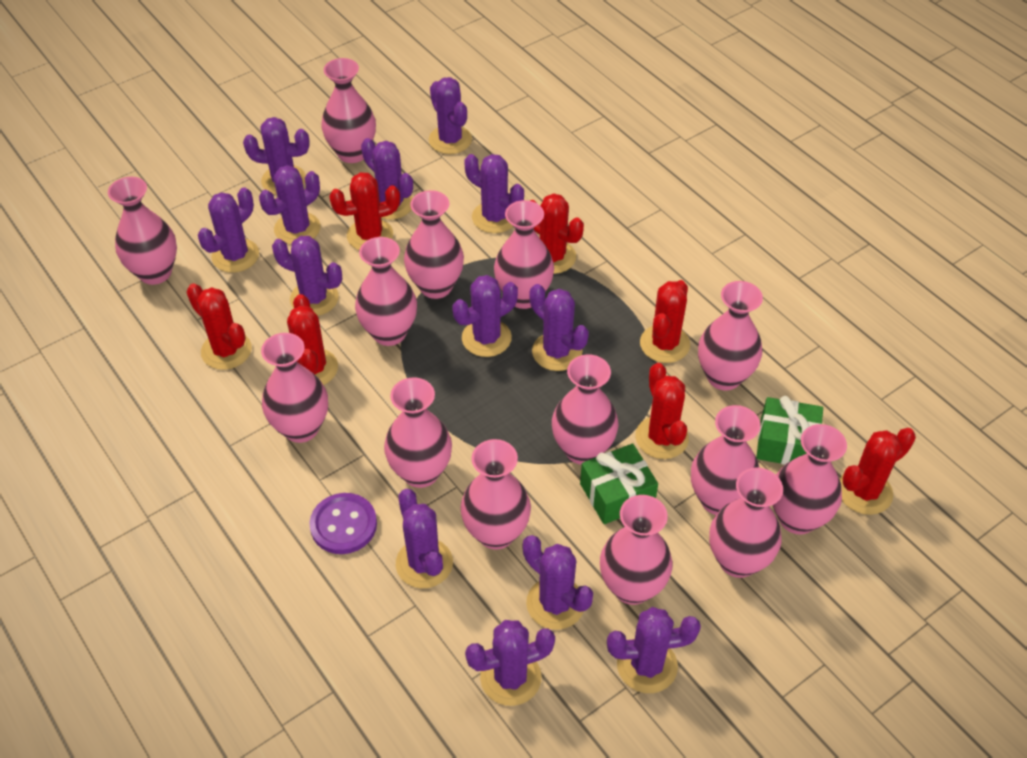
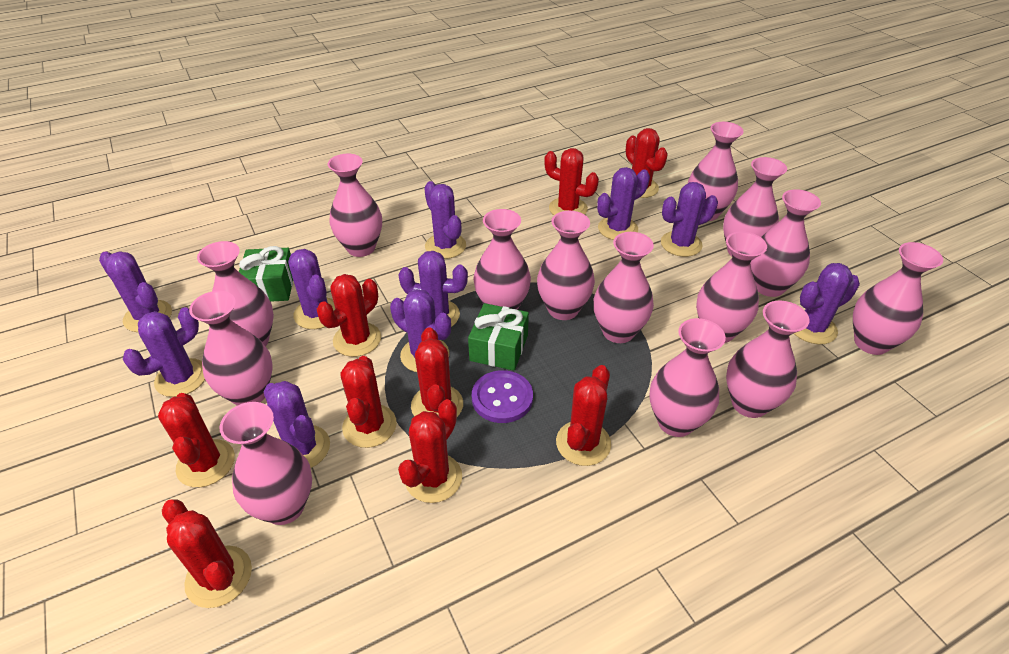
purple cactus: 13 -> 10
red cactus: 7 -> 9

